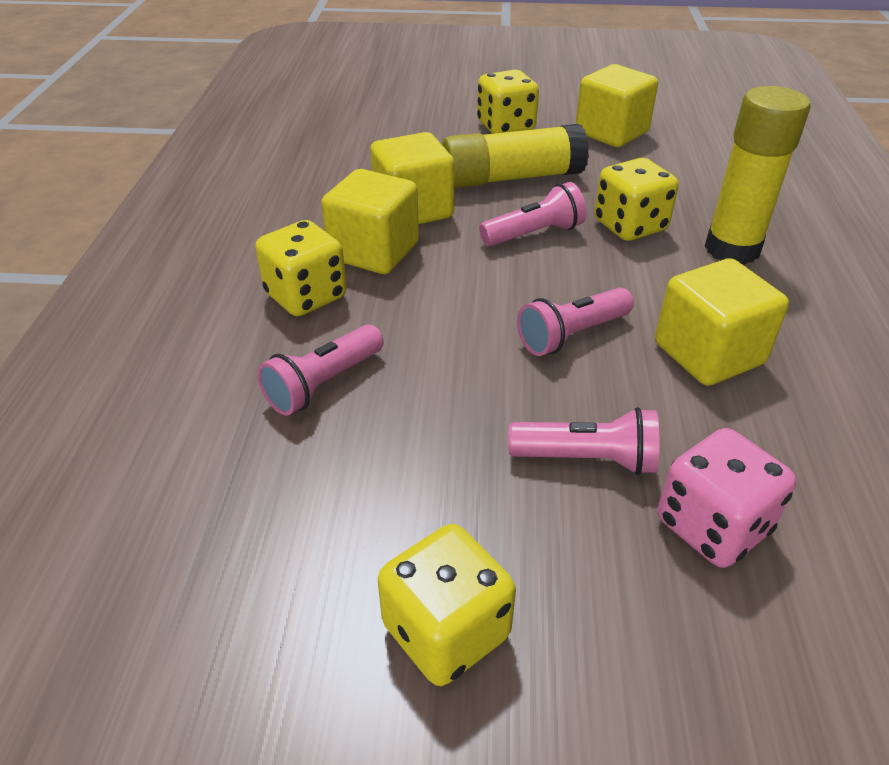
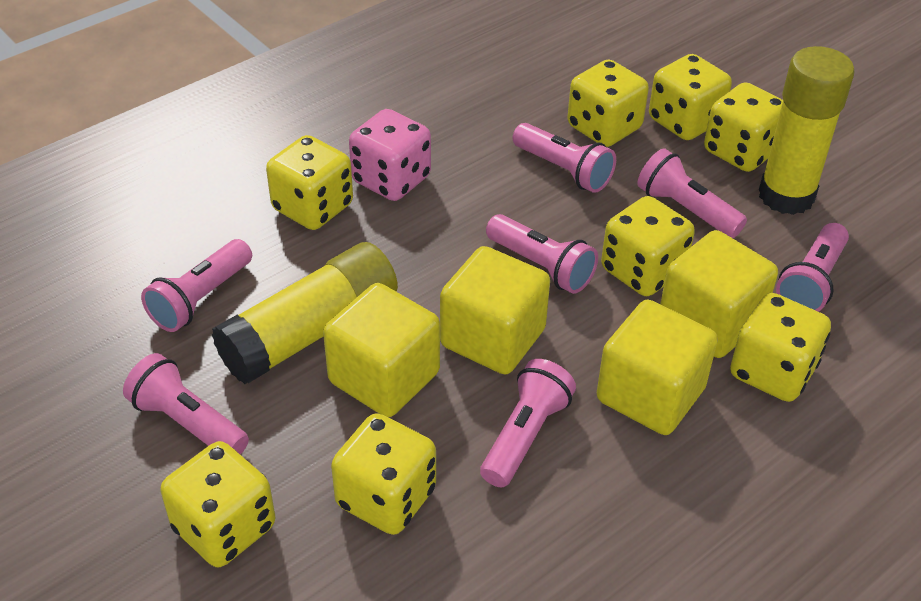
pink flashlight: 4 -> 7
yellow dice: 4 -> 8

